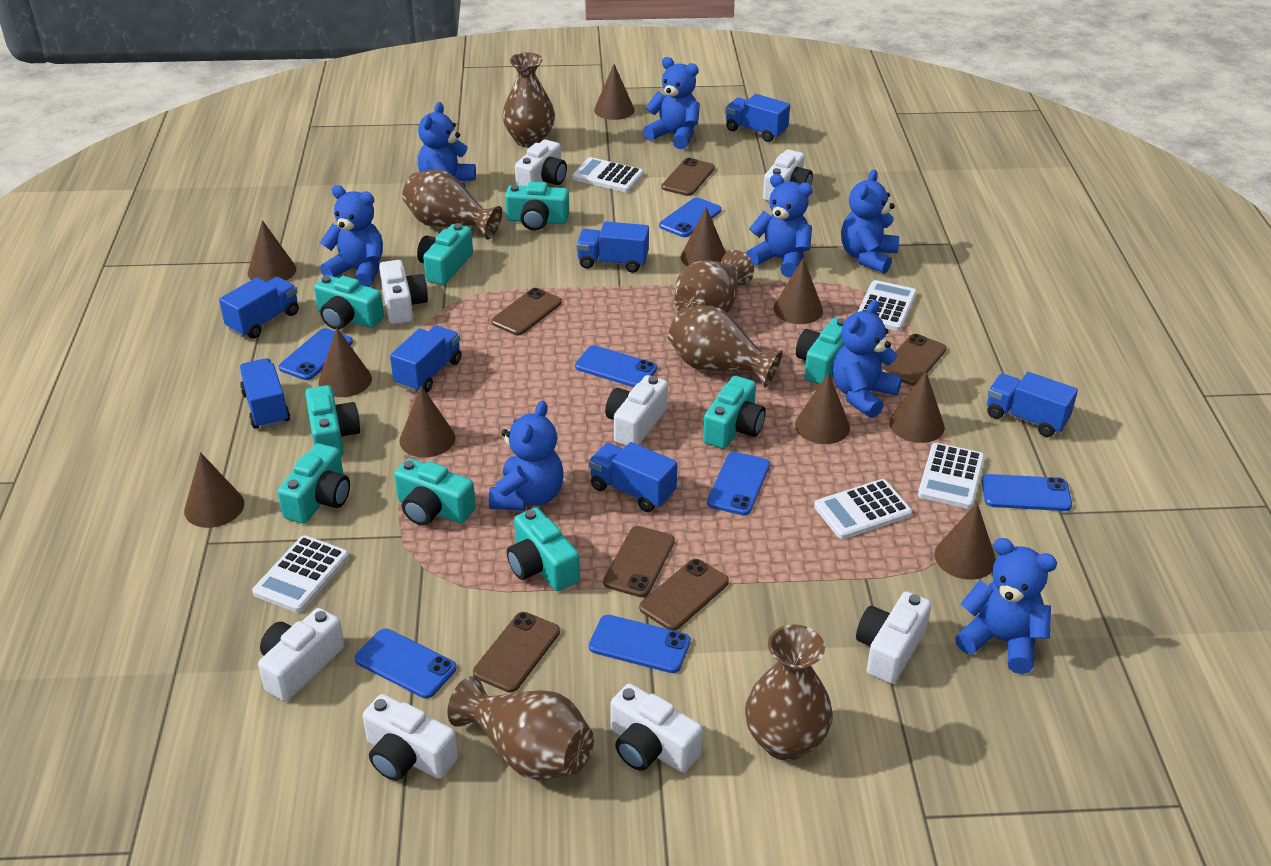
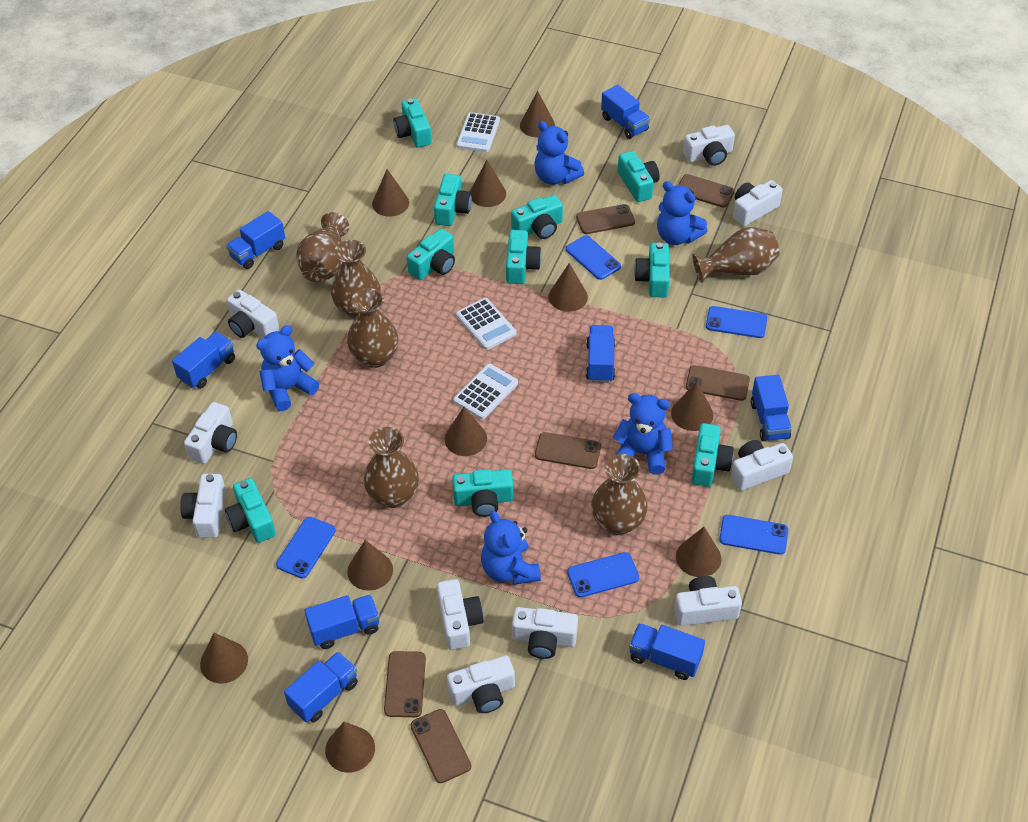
blue phone: 7 -> 5
blue teddy bear: 8 -> 5
blue truck: 7 -> 8
turquoise camera: 9 -> 10
white calculator: 5 -> 3
white camera: 8 -> 10

